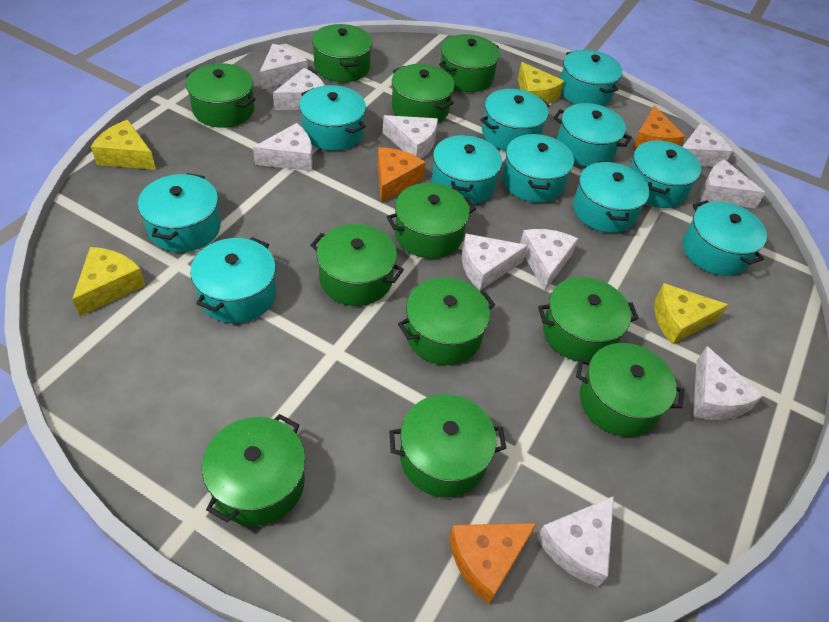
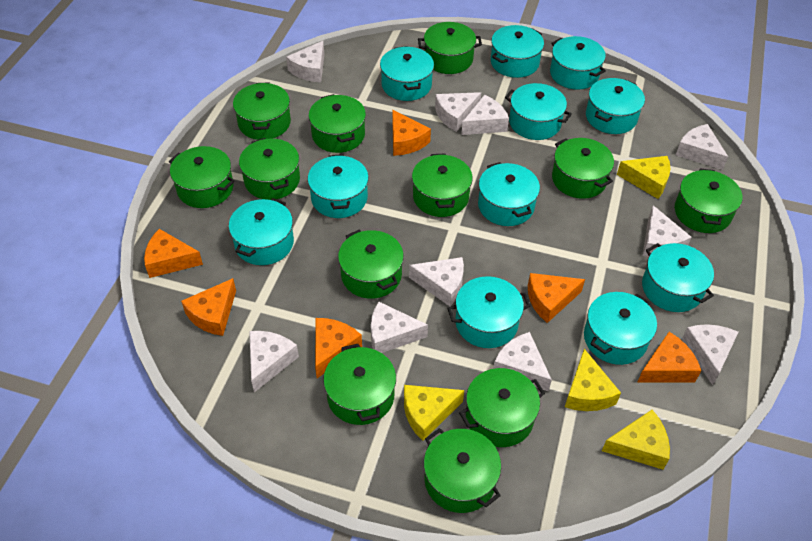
green pot: 11 -> 12
orange cheese: 3 -> 6

